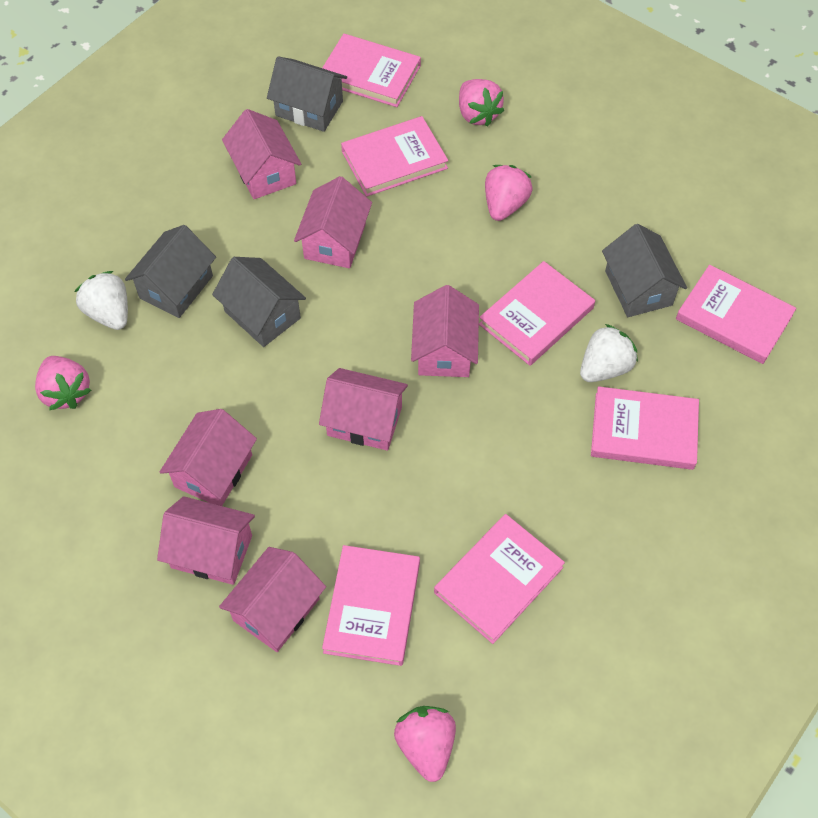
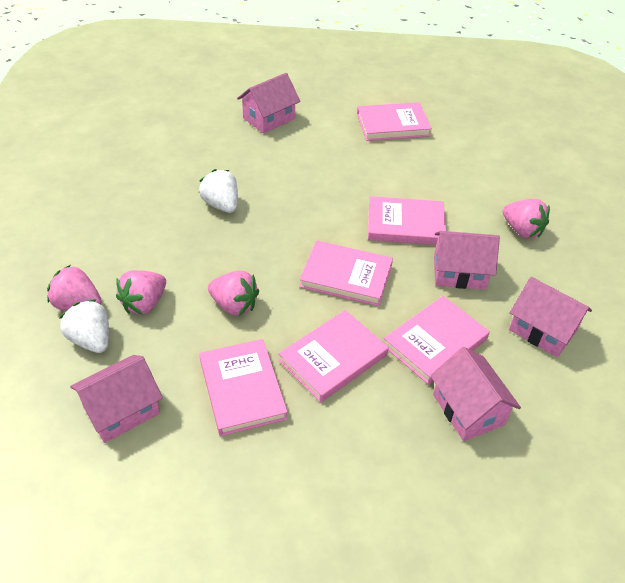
grey house: 4 -> 0
pink book: 7 -> 6
pink house: 7 -> 5

